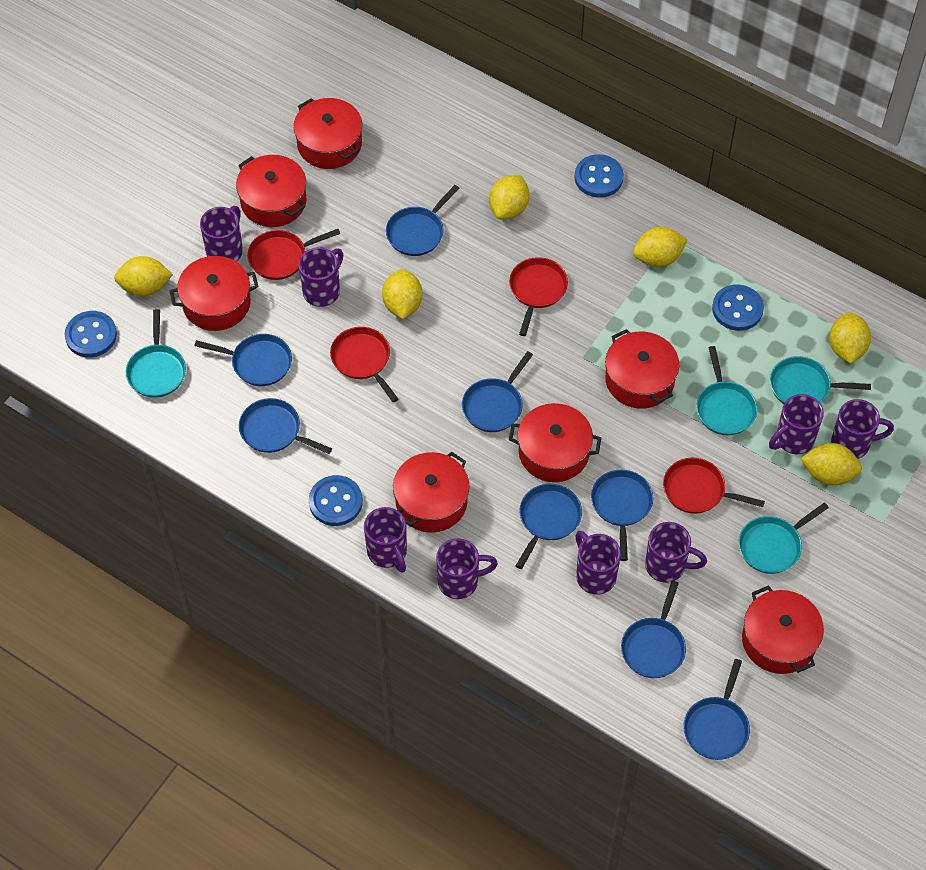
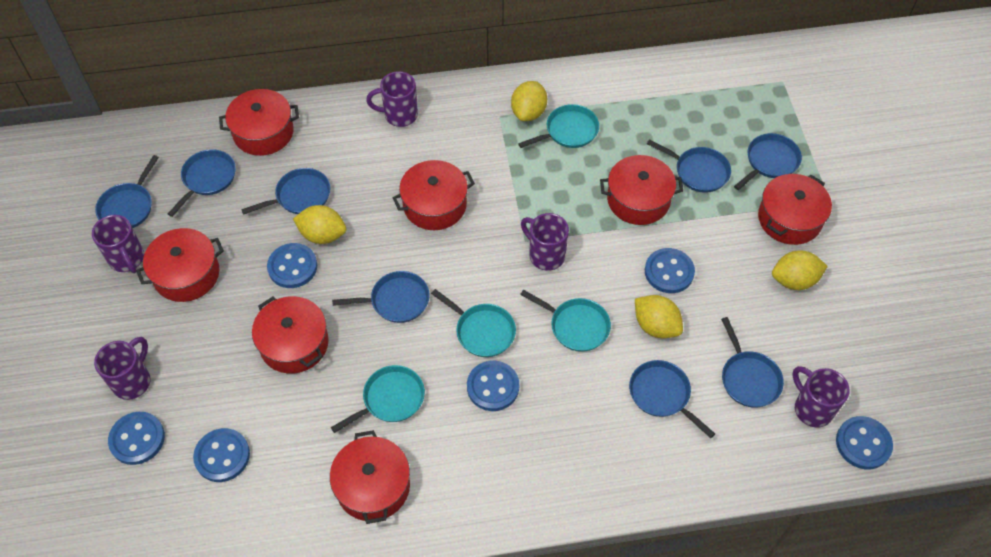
blue button: 4 -> 6
purple mug: 8 -> 5
red pan: 4 -> 0
yellow lemon: 6 -> 4

